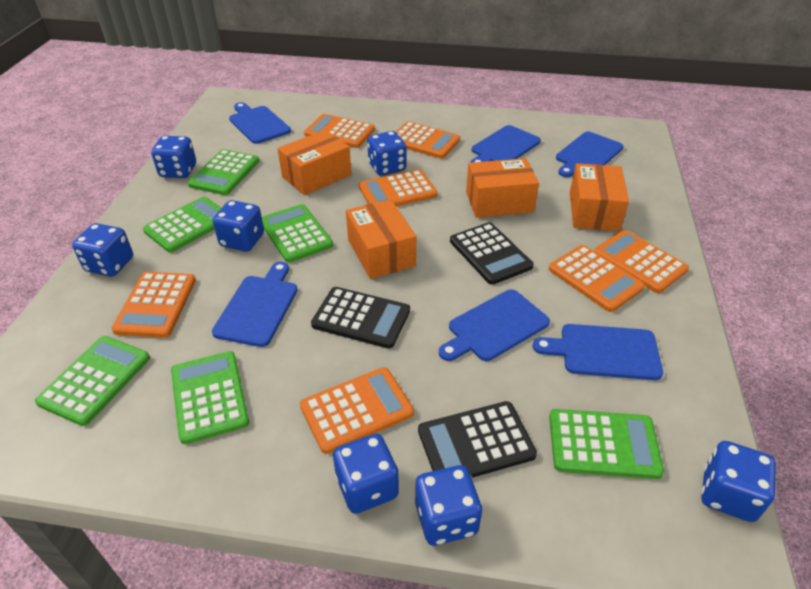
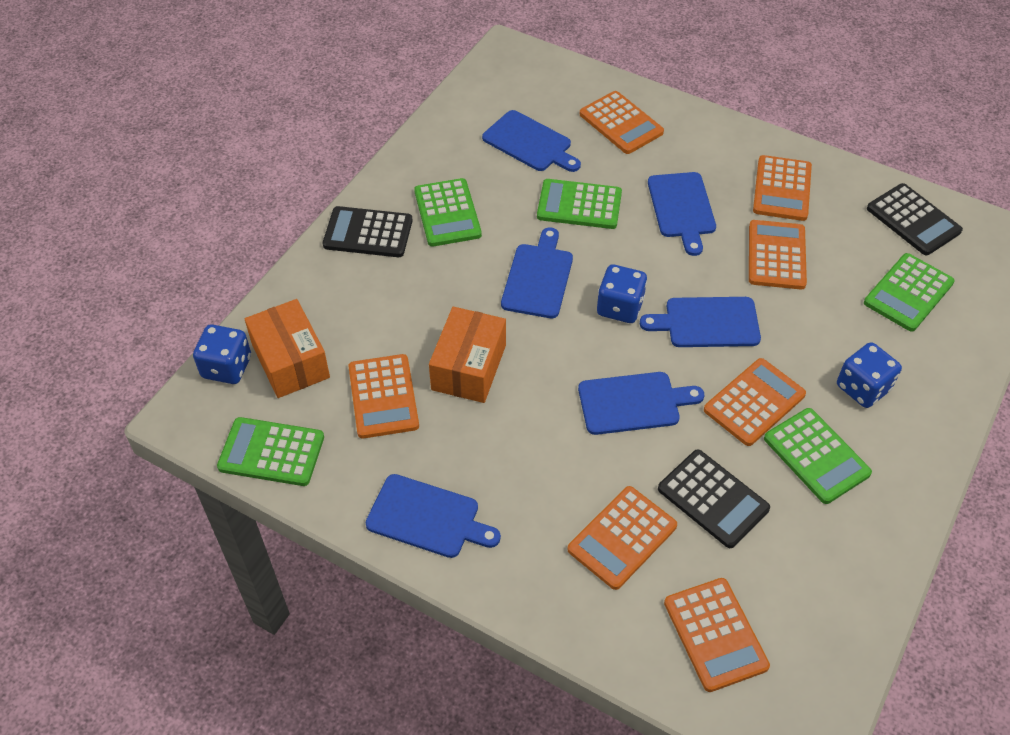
blue dice: 7 -> 3
green calculator: 6 -> 5
orange box: 4 -> 2

